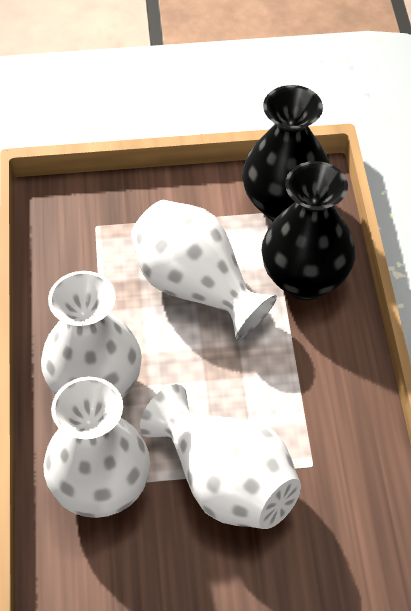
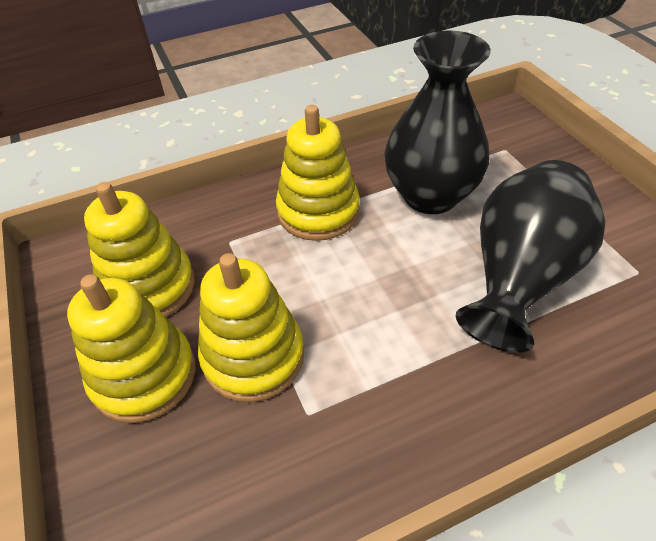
white vase: 4 -> 0
yellow stacking toy: 0 -> 4

